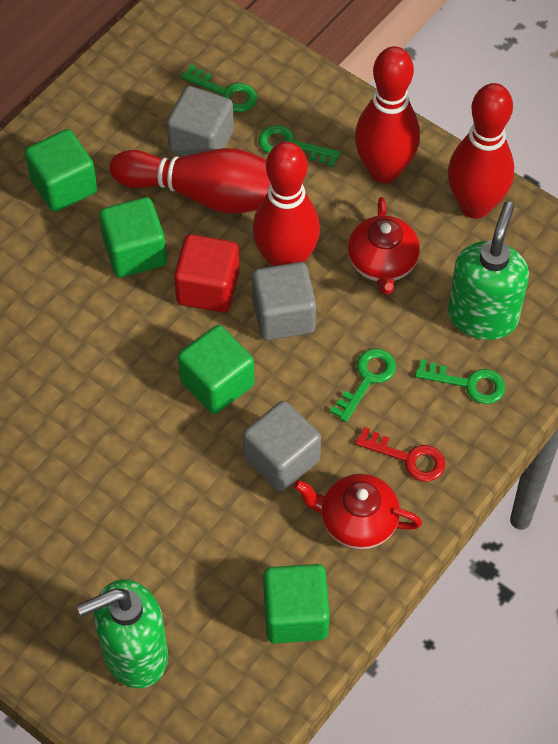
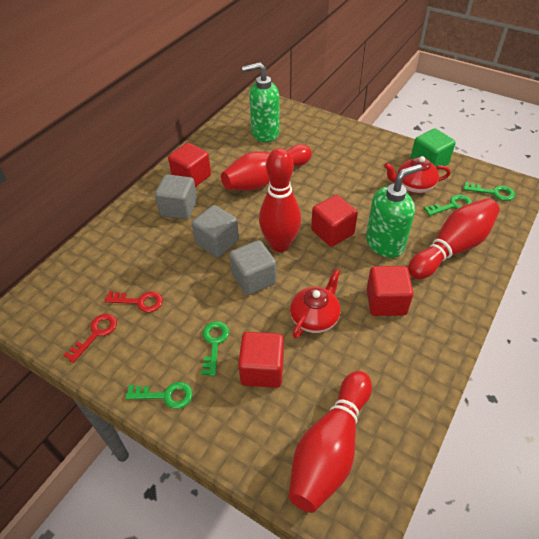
green cube: 4 -> 1
red cube: 1 -> 4
red key: 1 -> 2

